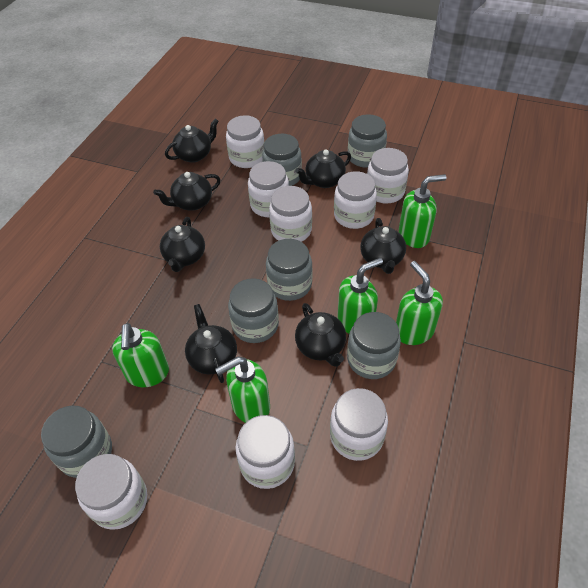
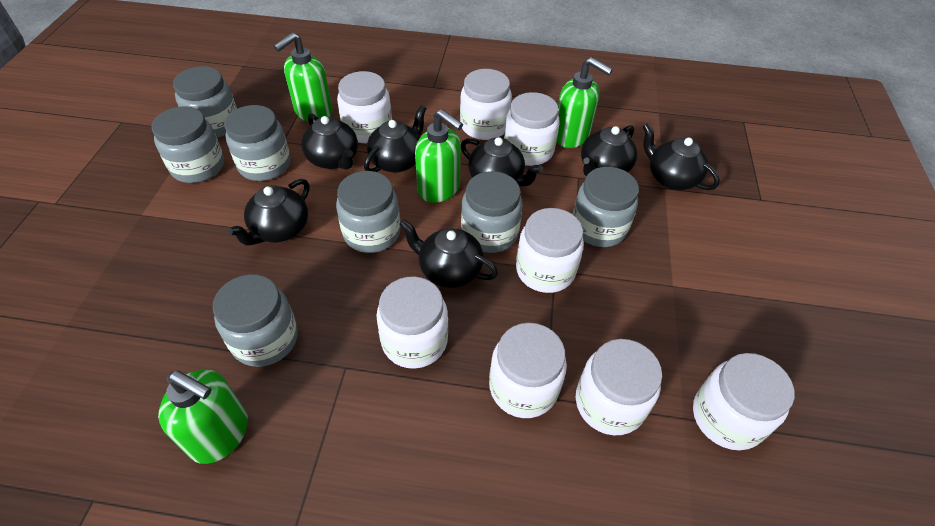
green soap dispenser: 5 -> 4
grey jar: 6 -> 7

